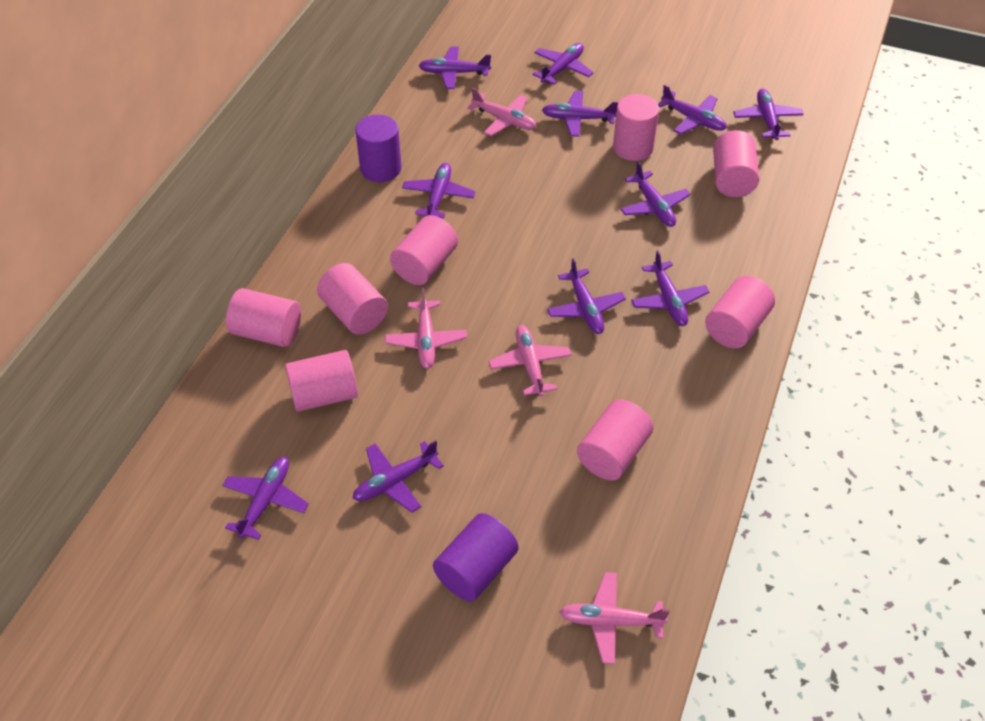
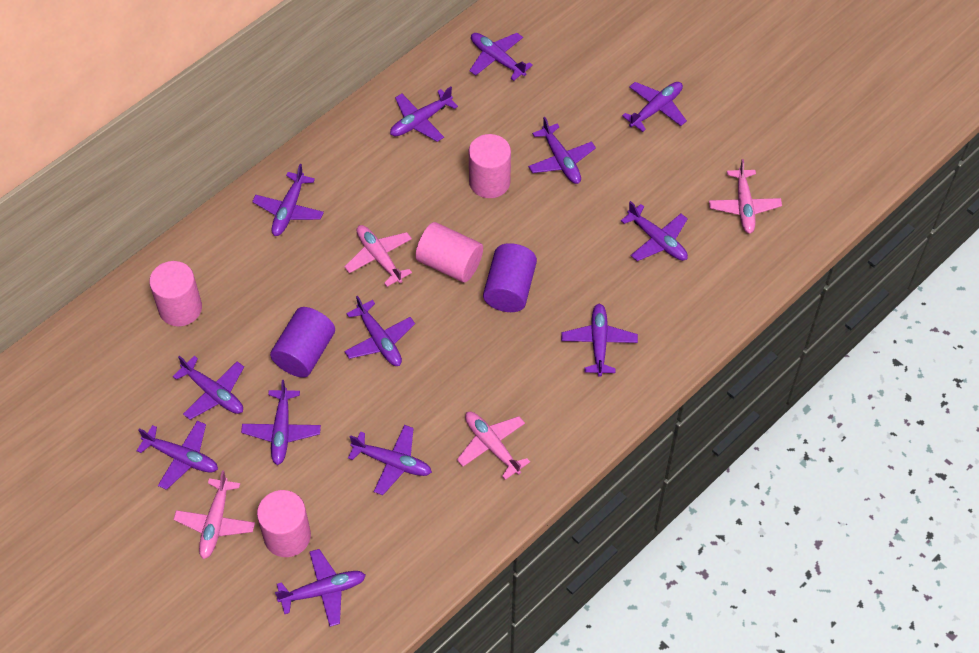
pink cylinder: 8 -> 4
purple plane: 11 -> 13

